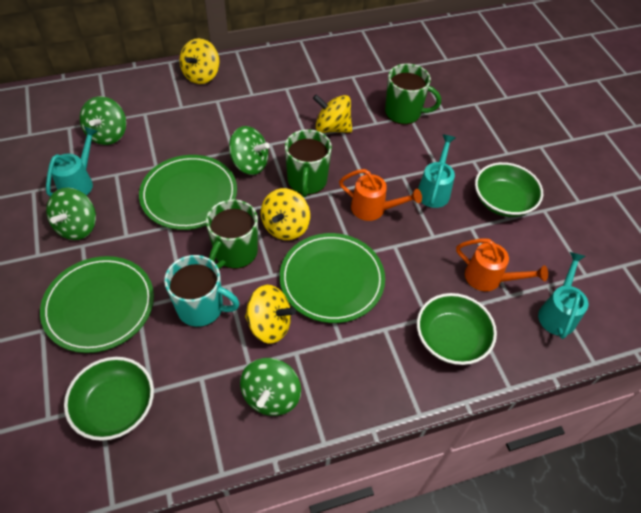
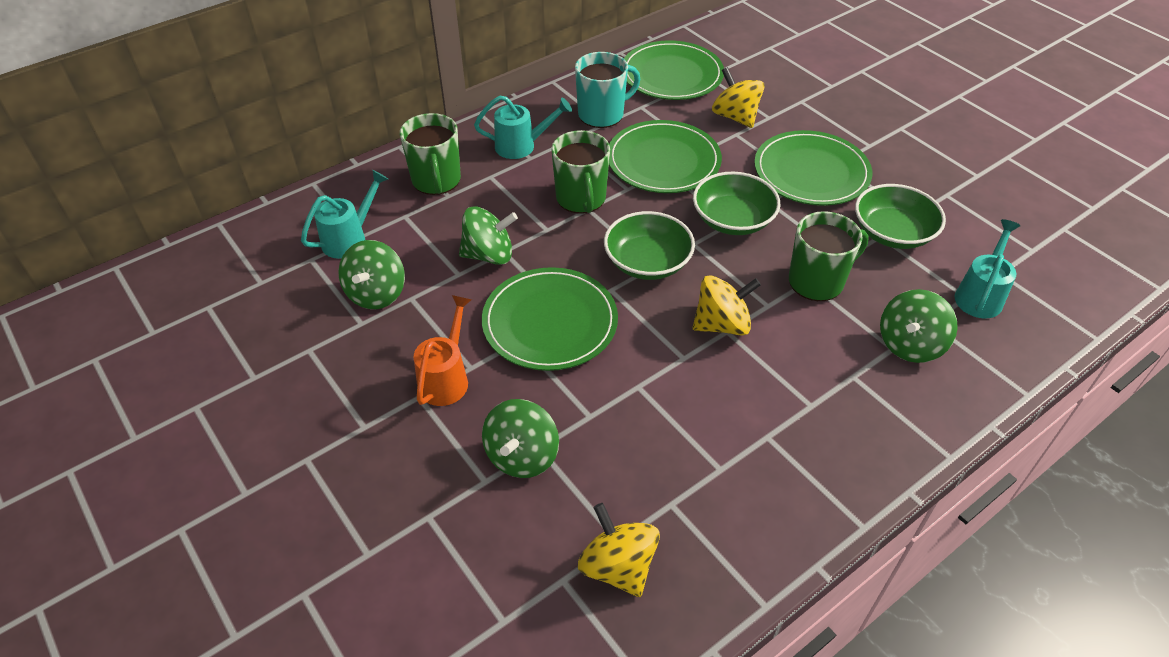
green plate: 3 -> 4
orange watering can: 2 -> 1
yellow spinning top: 4 -> 3

